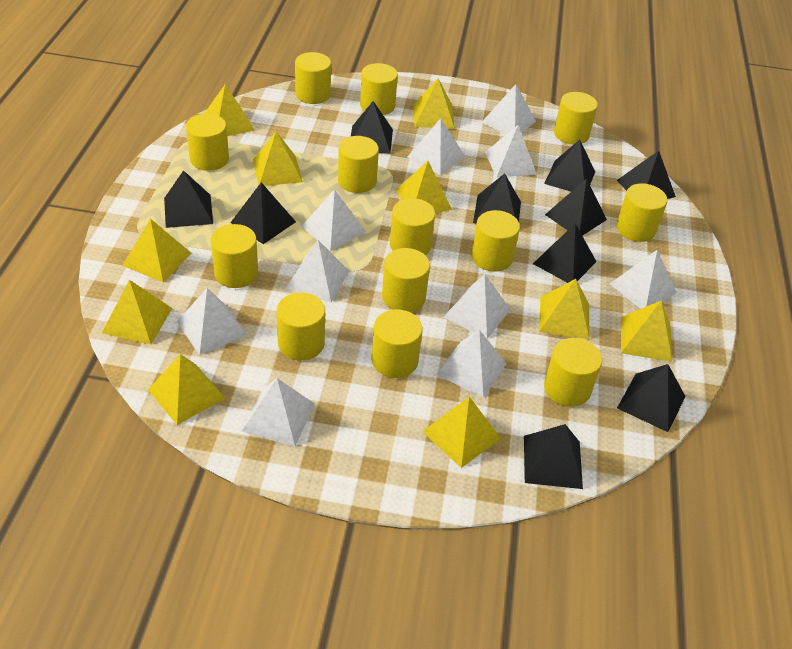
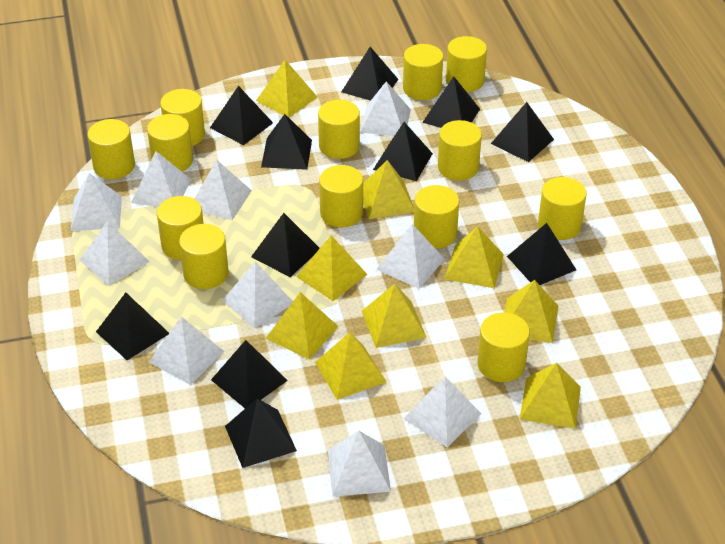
black pyramid: 10 -> 11
yellow pyramid: 10 -> 9

